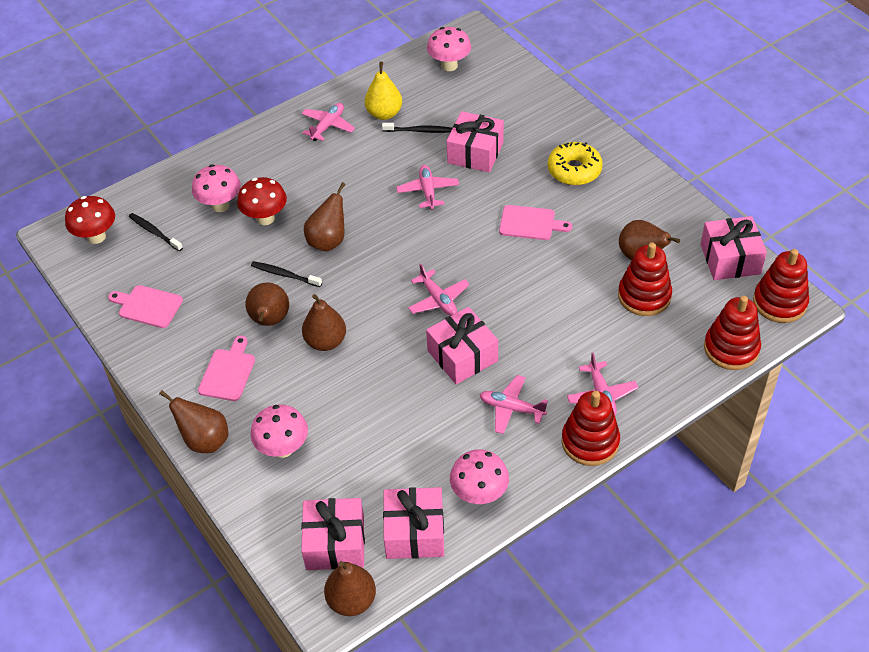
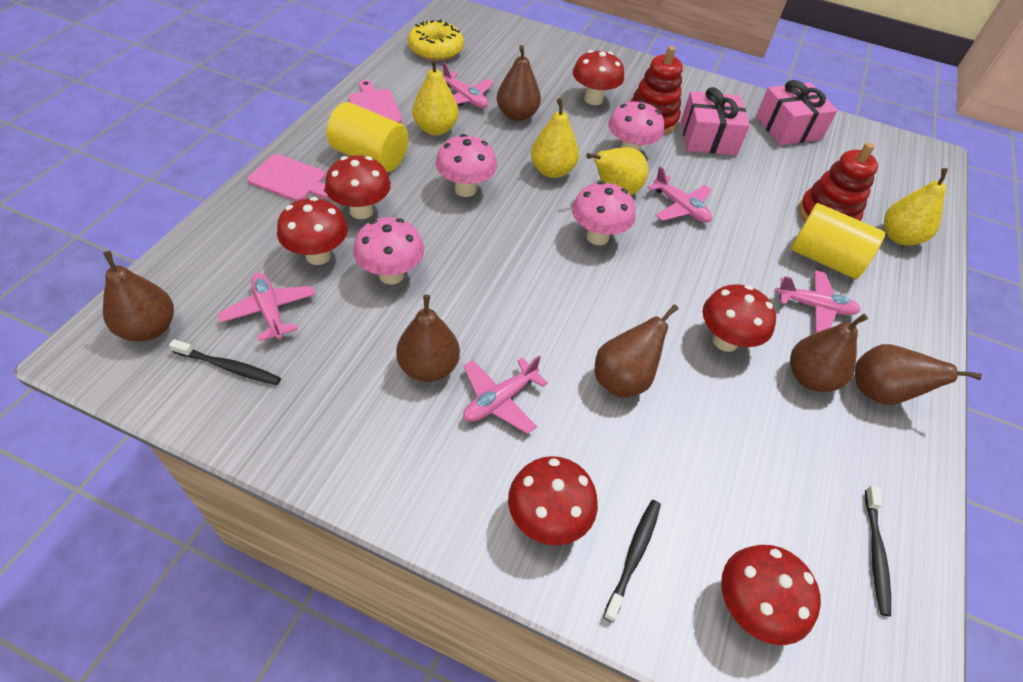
pink cutting board: 3 -> 2
pink gift: 5 -> 2
red mushroom: 2 -> 6
red stacking toy: 4 -> 2
yellow cylinder: 0 -> 2
yellow pear: 1 -> 4

